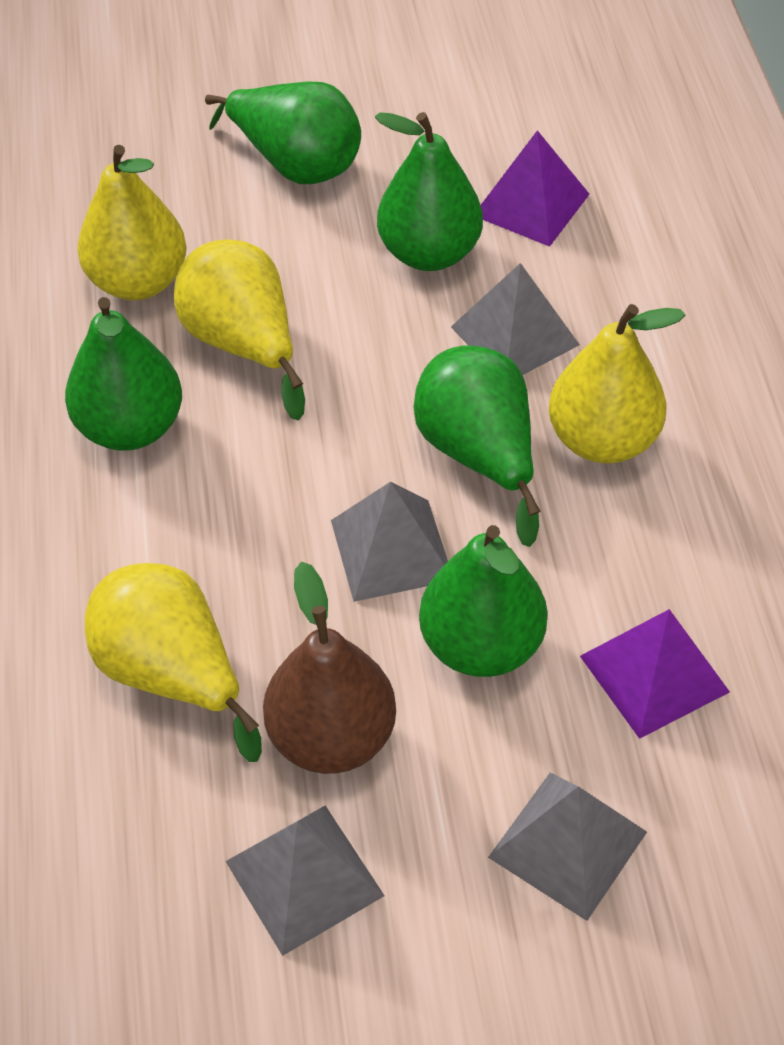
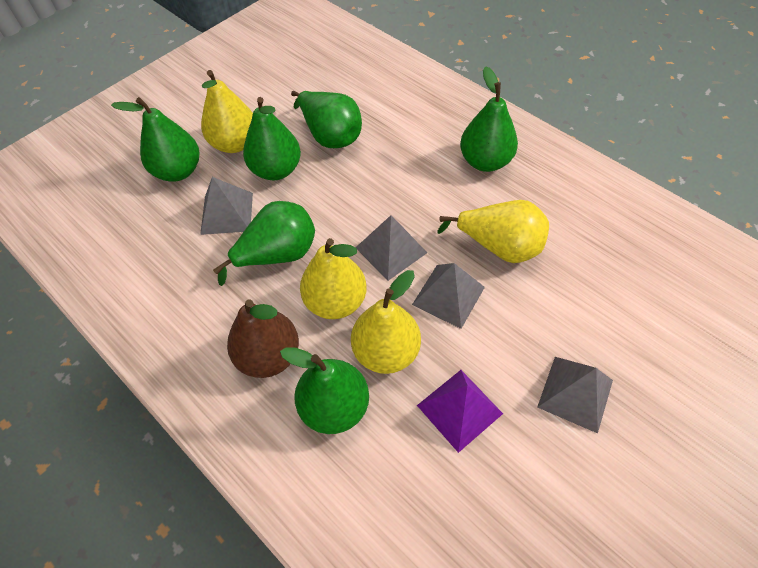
green pear: 5 -> 6
purple pyramid: 2 -> 1

